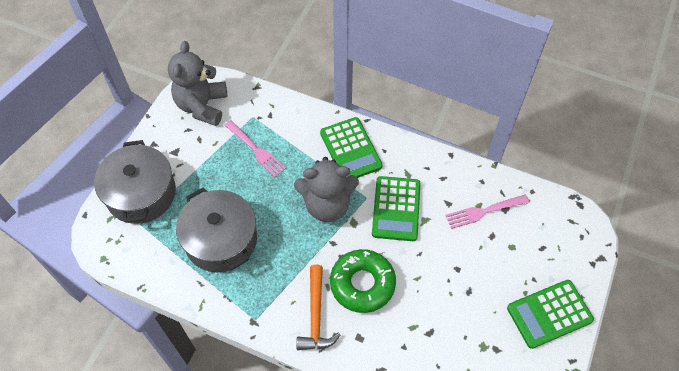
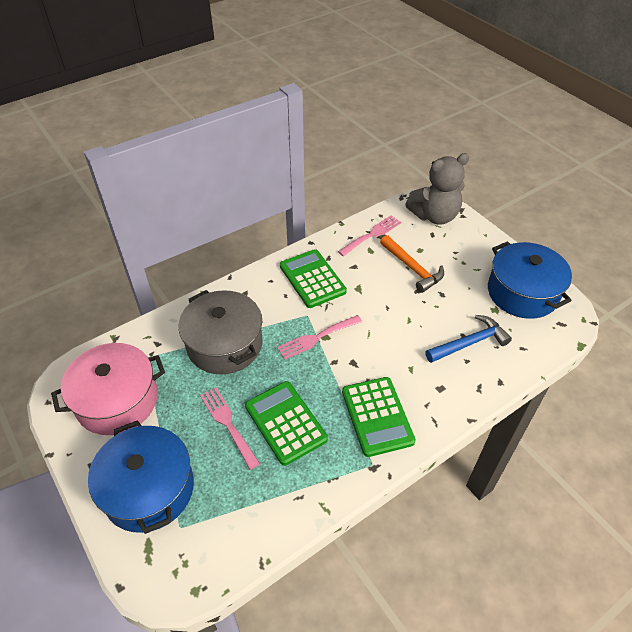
blue hammer: 0 -> 1
blue pot: 0 -> 2
green donut: 1 -> 0
grey pot: 2 -> 1
grey teddy bear: 2 -> 1
pink fork: 2 -> 3
pink pot: 0 -> 1

